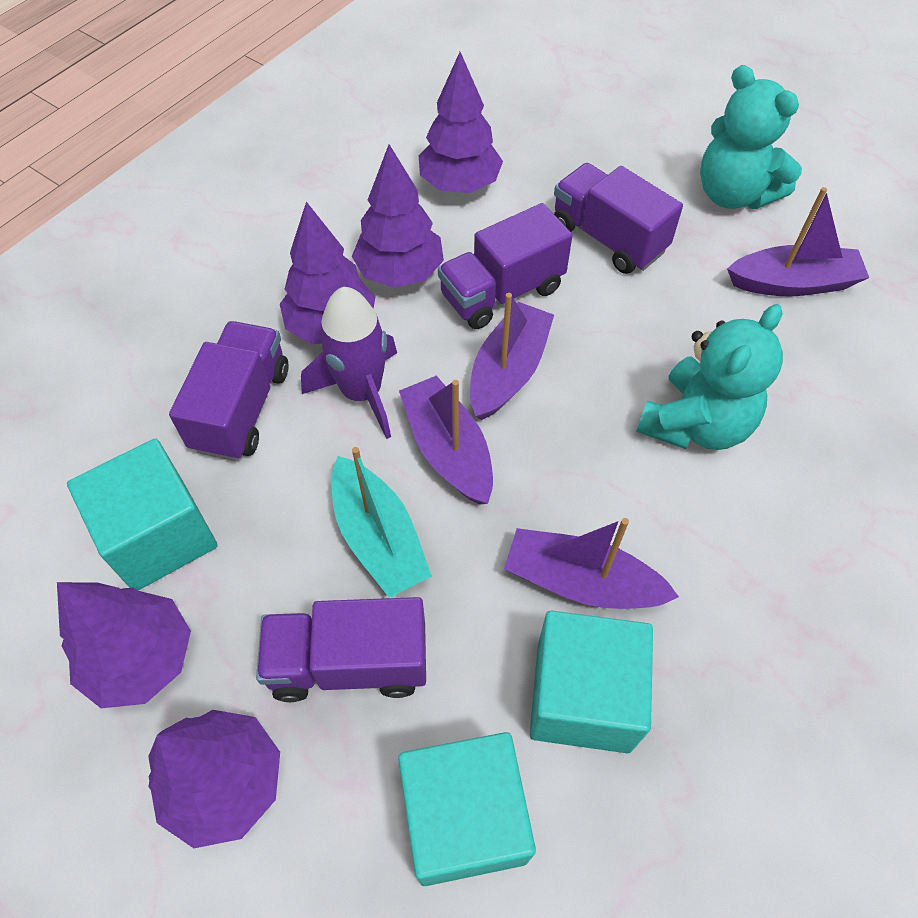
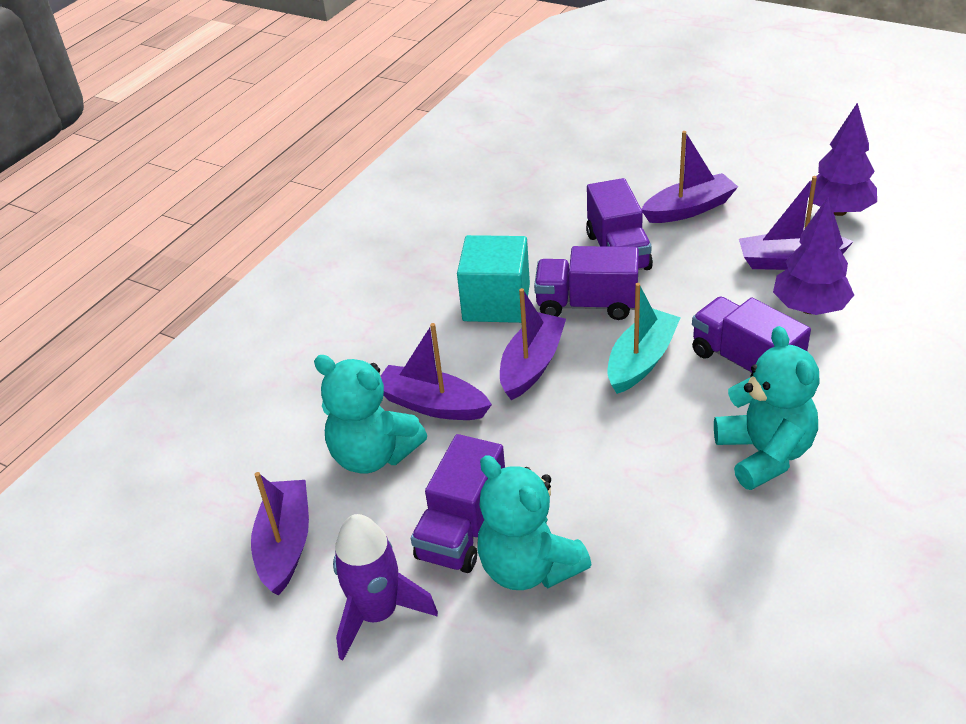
purple boat: 4 -> 5
purple tree: 5 -> 2
turquoise cube: 3 -> 1
turquoise teddy bear: 2 -> 3

